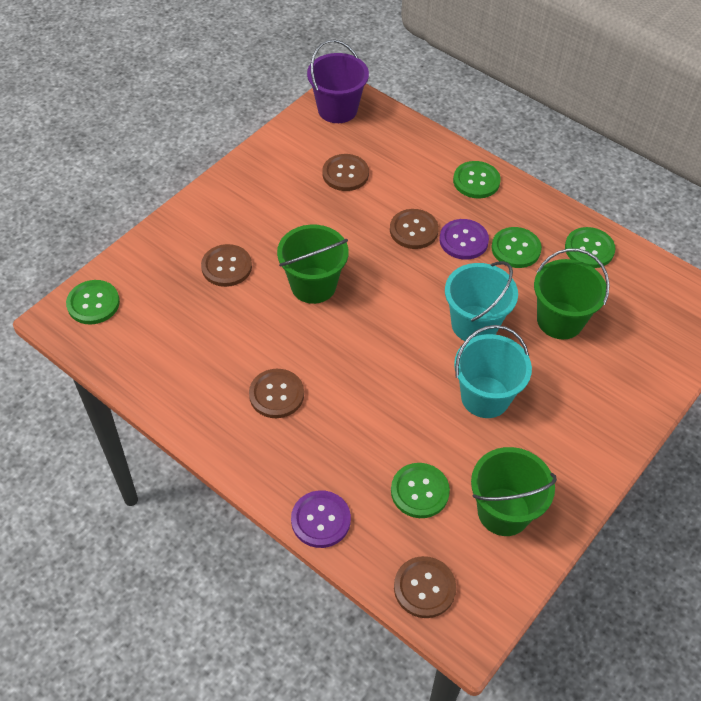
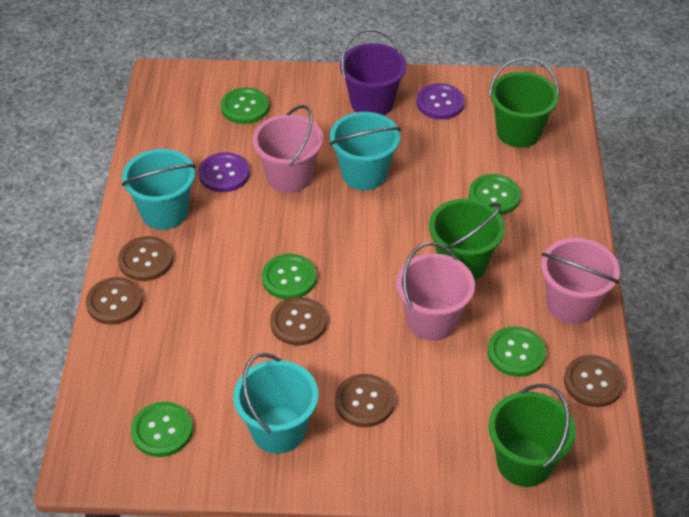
pink bucket: 0 -> 3
turquoise bucket: 2 -> 3

